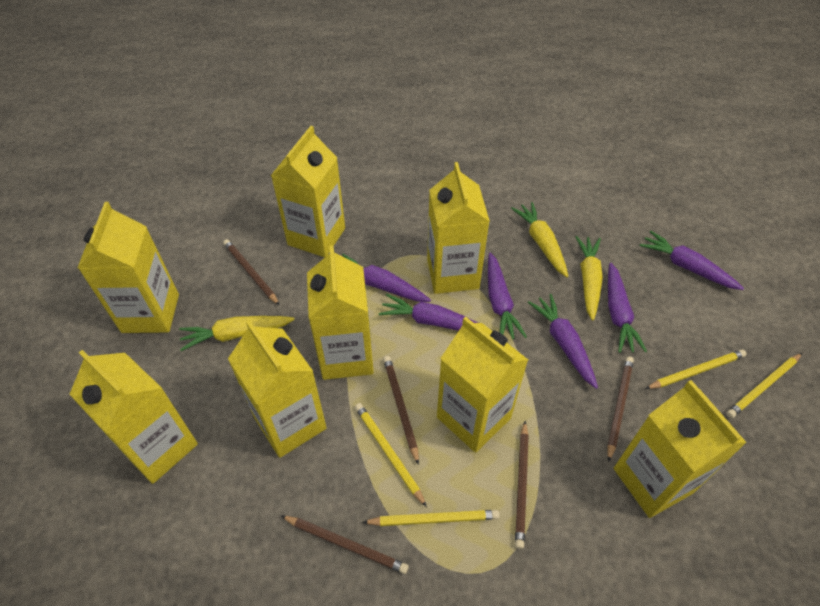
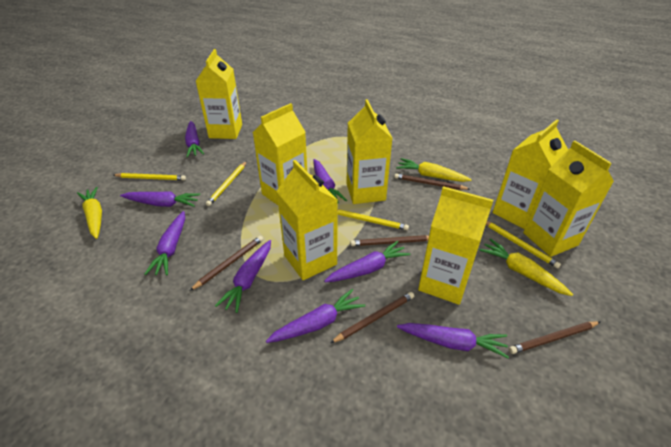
purple carrot: 6 -> 8
yellow carton: 8 -> 7

